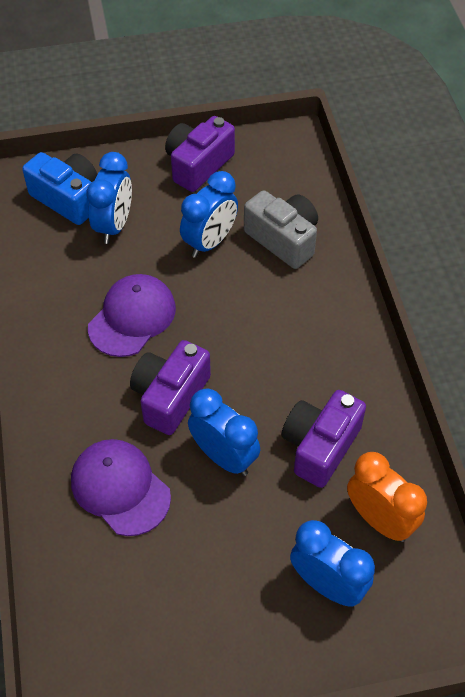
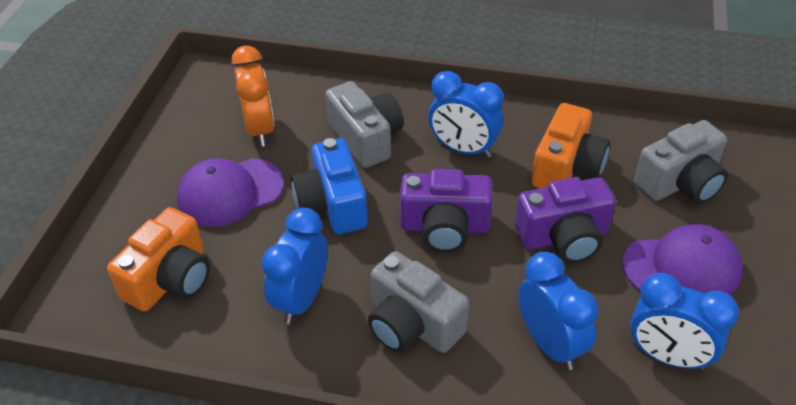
grey camera: 1 -> 3
orange camera: 0 -> 2
purple camera: 3 -> 2

